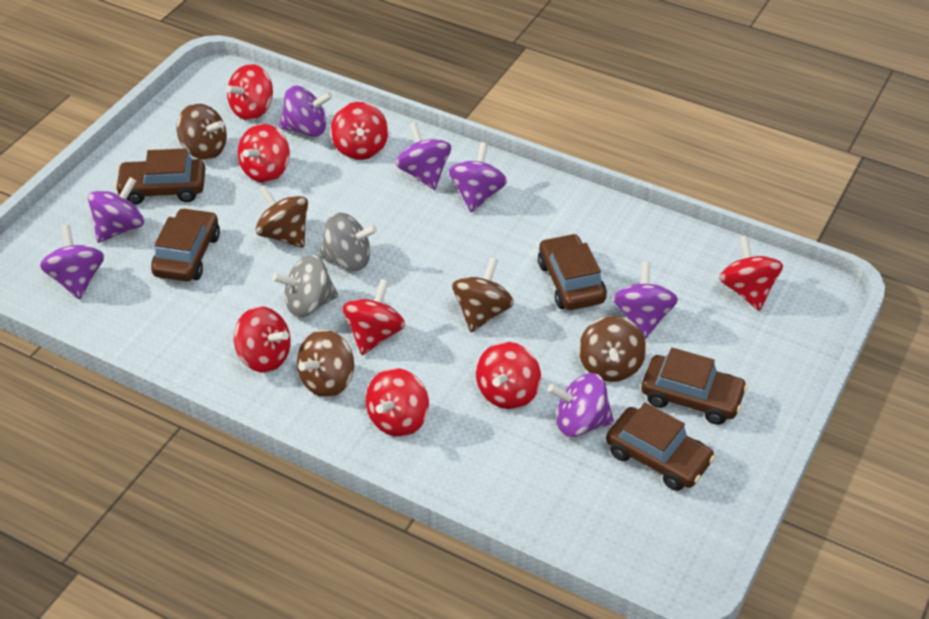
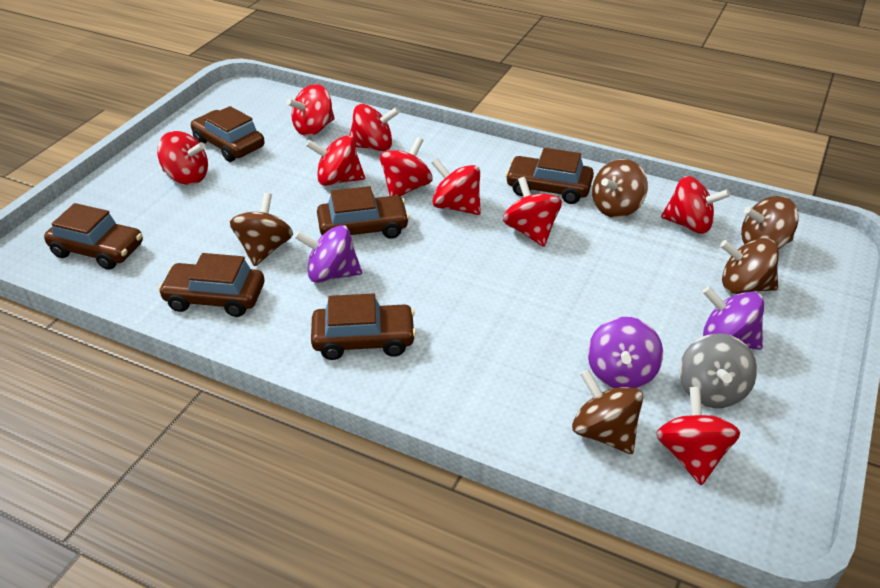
brown car: 5 -> 6
grey spinning top: 2 -> 1
purple spinning top: 7 -> 3
red spinning top: 8 -> 9

